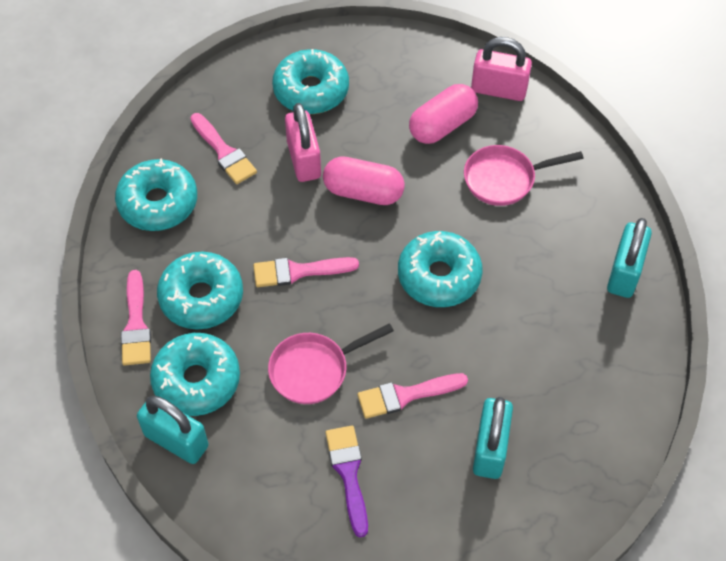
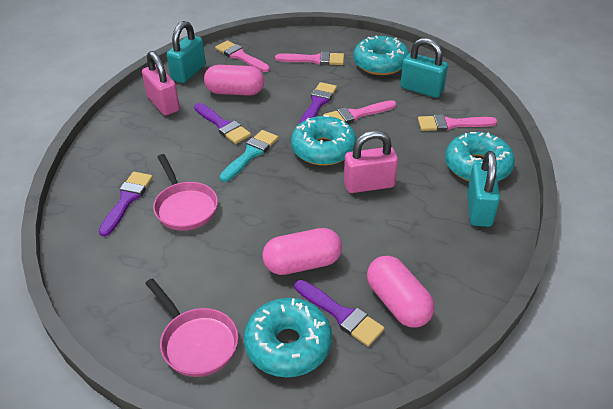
pink capsule: 2 -> 3
purple brush: 1 -> 4
turquoise brush: 0 -> 1
turquoise donut: 5 -> 4

